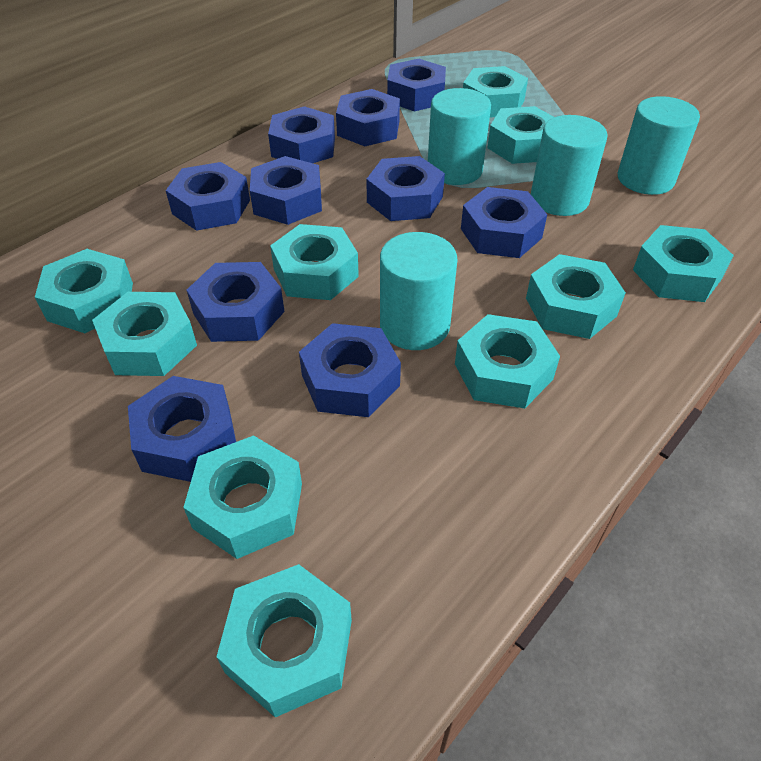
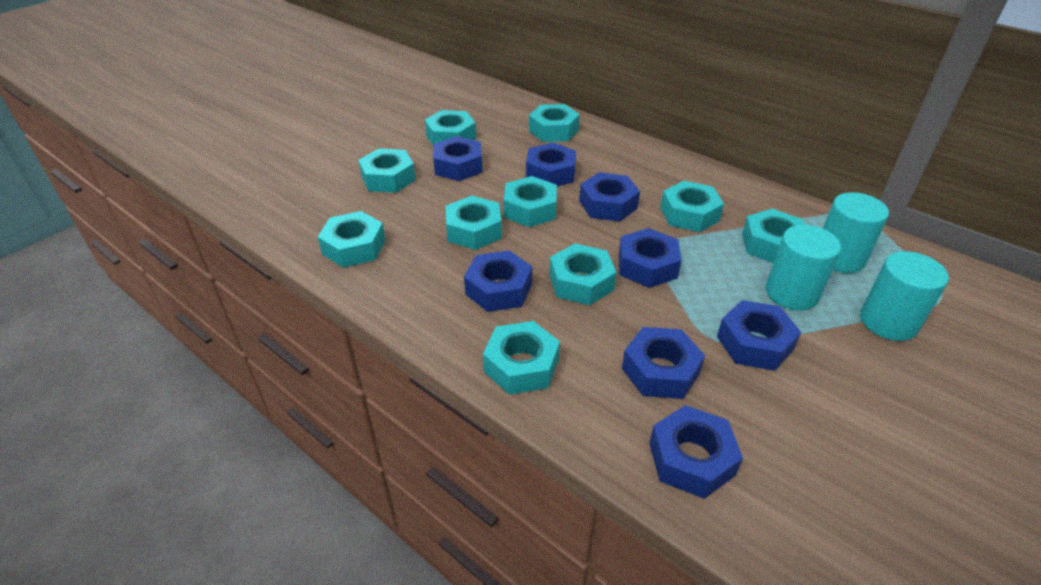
blue nut: 10 -> 8
turquoise cylinder: 4 -> 3

